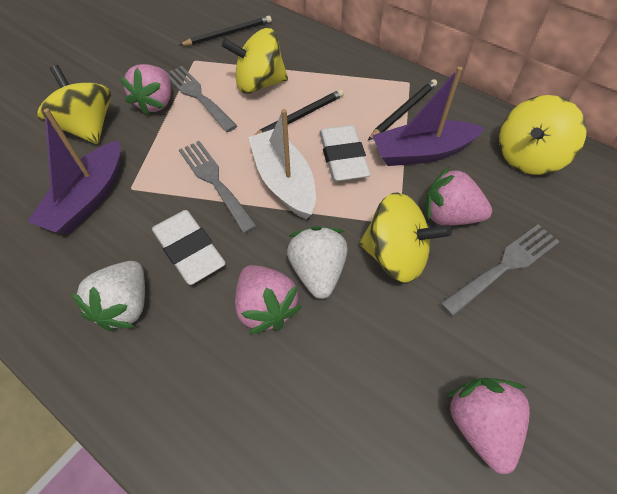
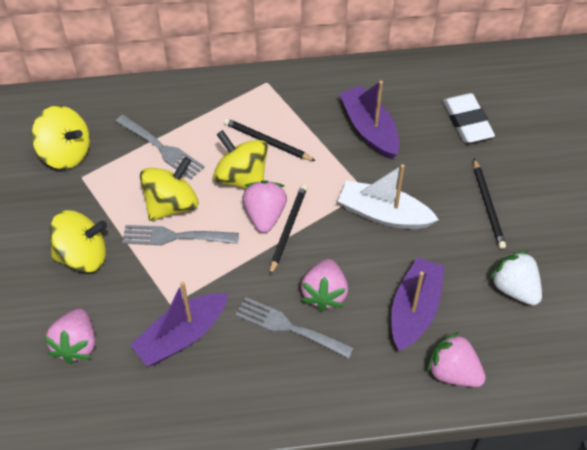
purple boat: 2 -> 3
white eraser: 2 -> 1
white strawberry: 2 -> 1

